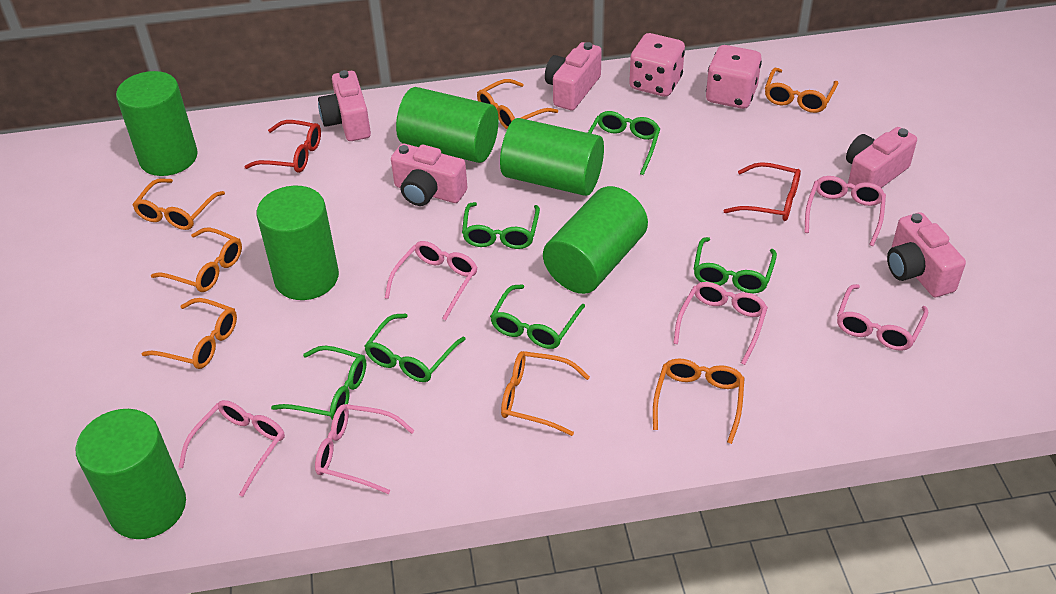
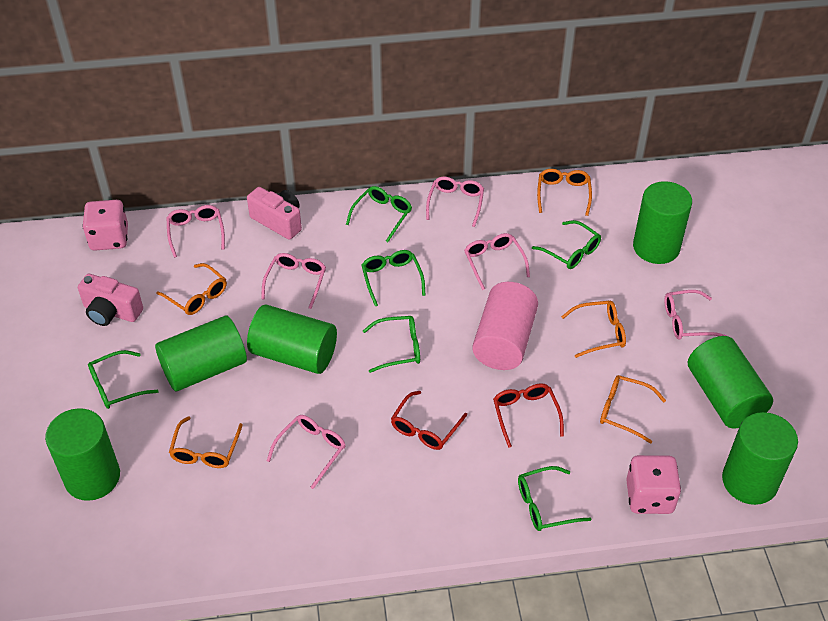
orange glasses: 7 -> 5
pink camera: 5 -> 2
pink cylinder: 0 -> 1

